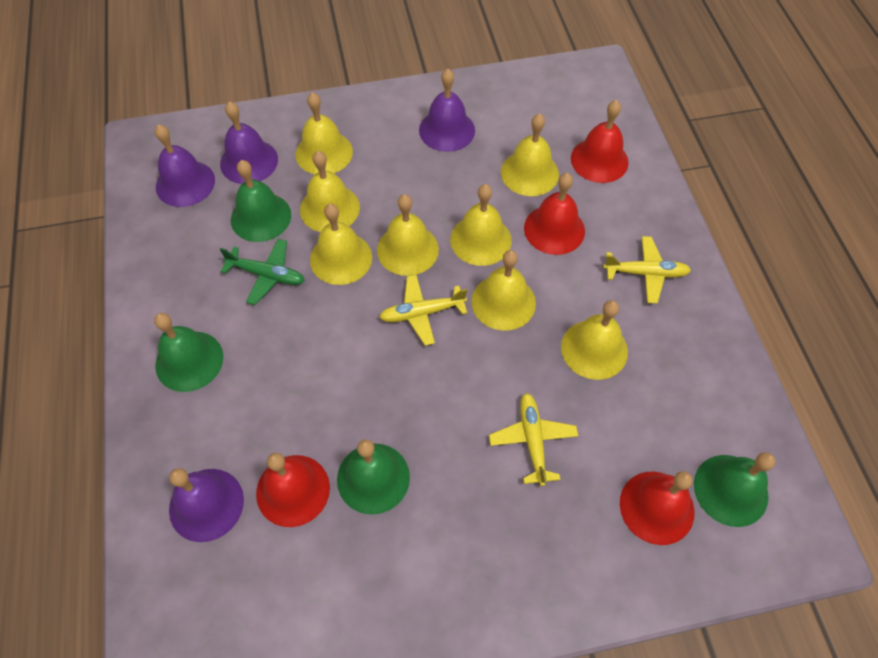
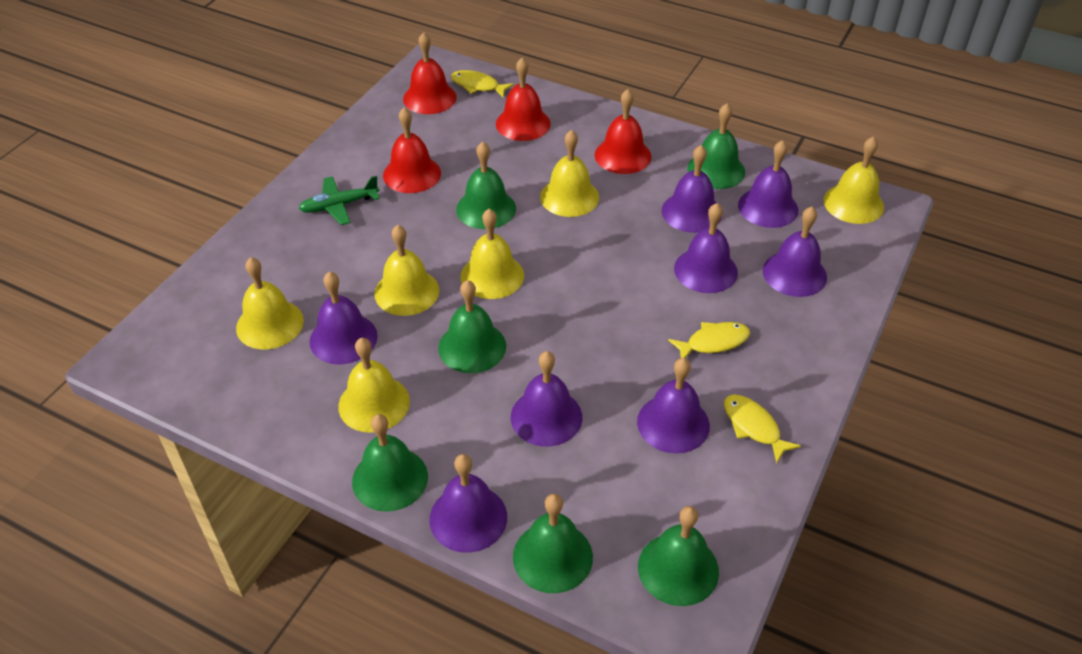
green bell: 4 -> 6
purple bell: 4 -> 8
yellow bell: 8 -> 6
yellow fish: 0 -> 3
yellow plane: 3 -> 0

